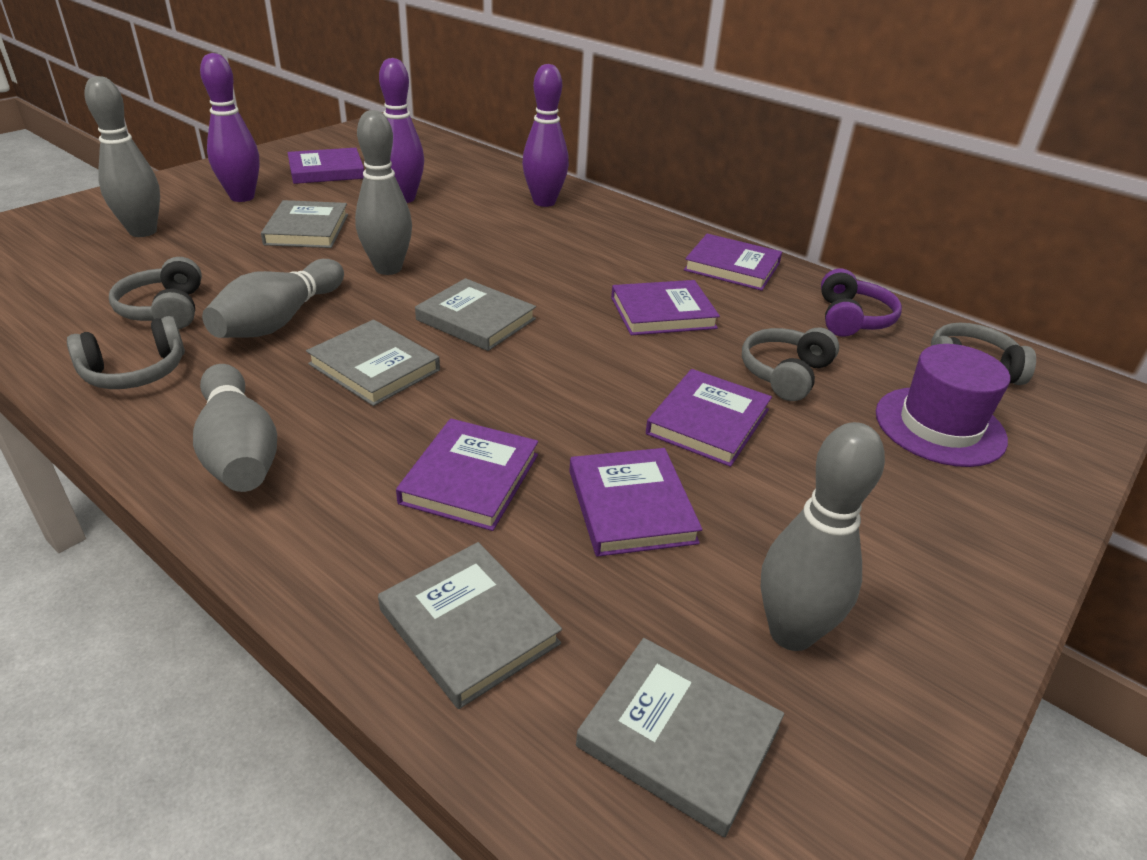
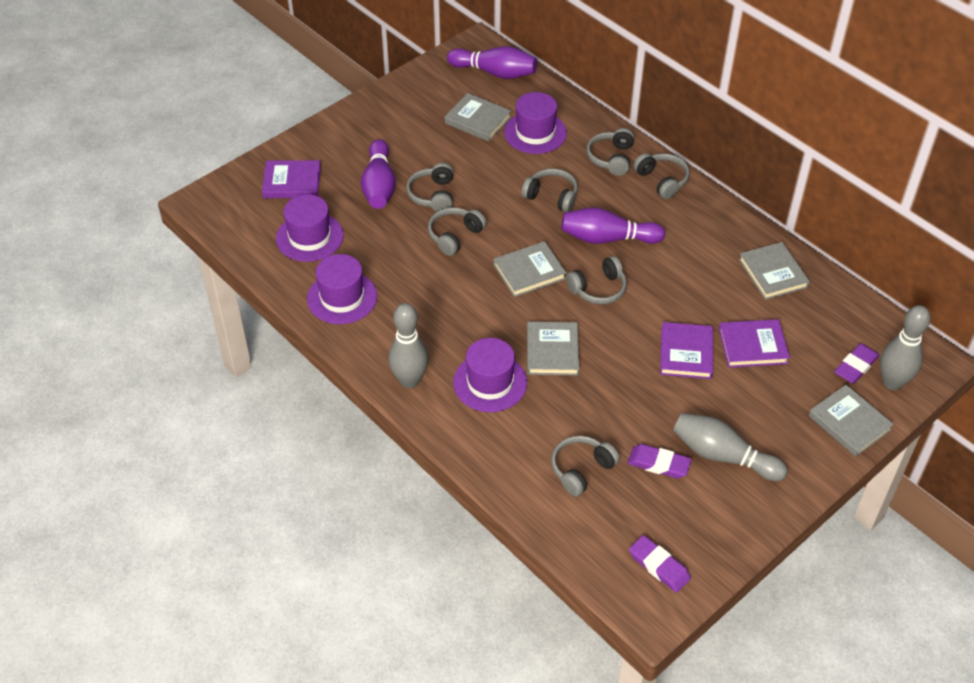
grey bowling pin: 5 -> 3
grey headphones: 4 -> 7
purple book: 6 -> 3
purple eraser: 0 -> 3
purple hat: 1 -> 4
purple headphones: 1 -> 0

